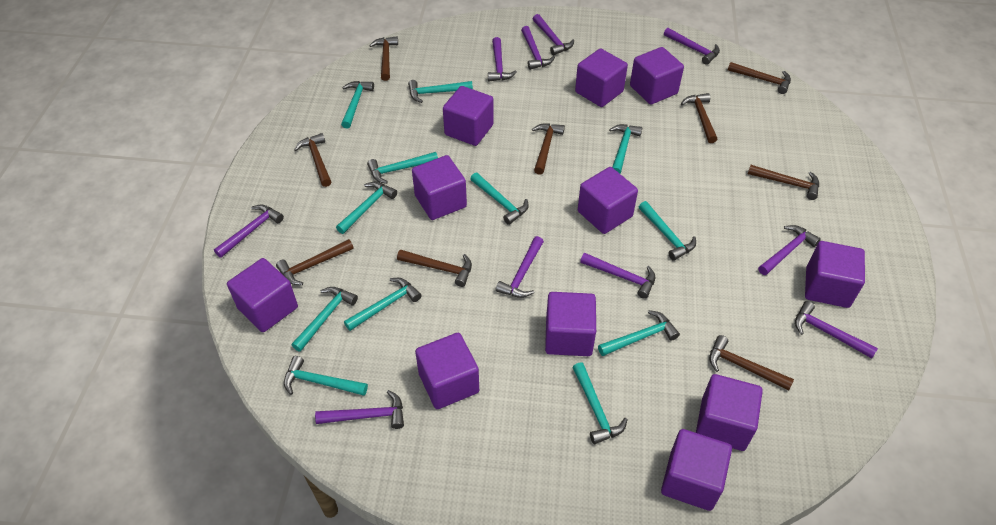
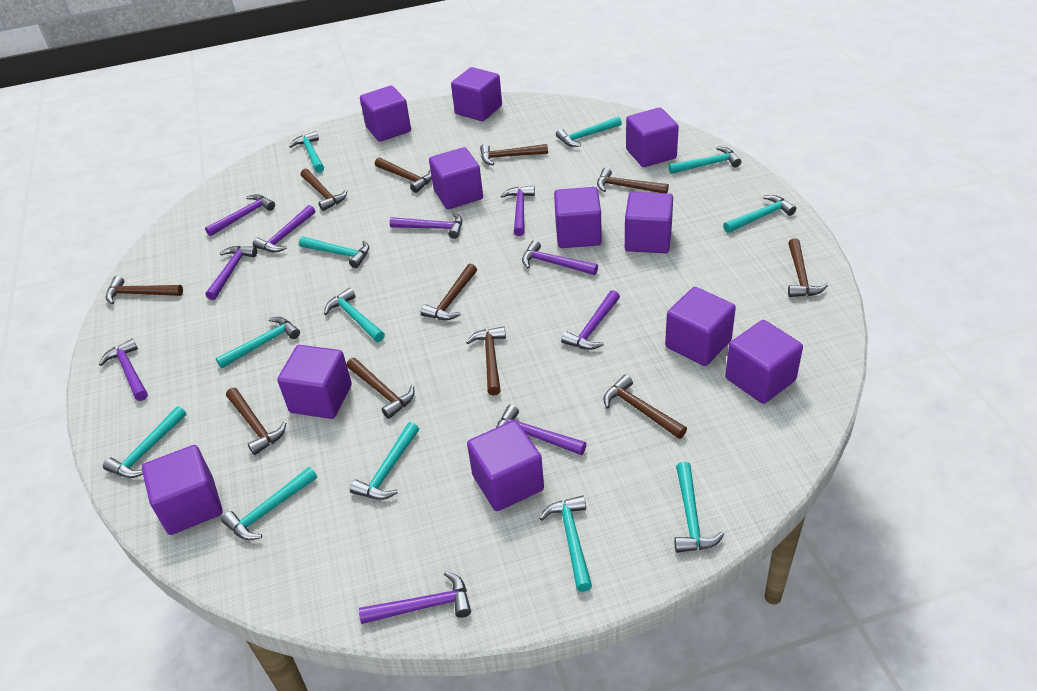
brown hammer: 9 -> 11

